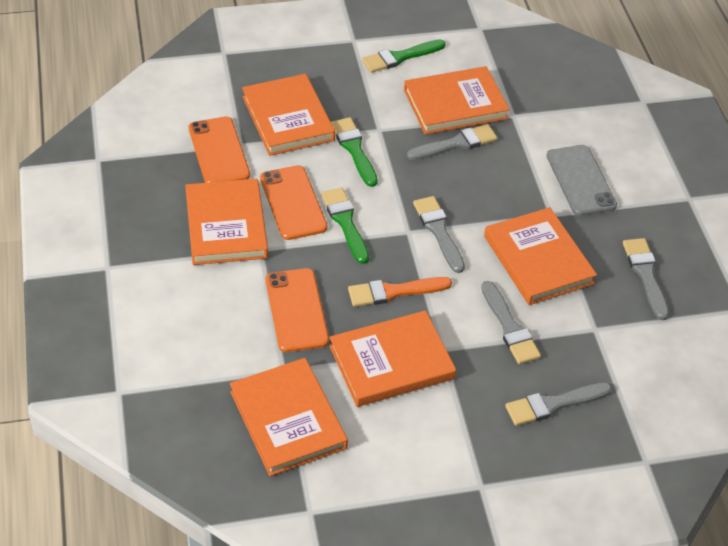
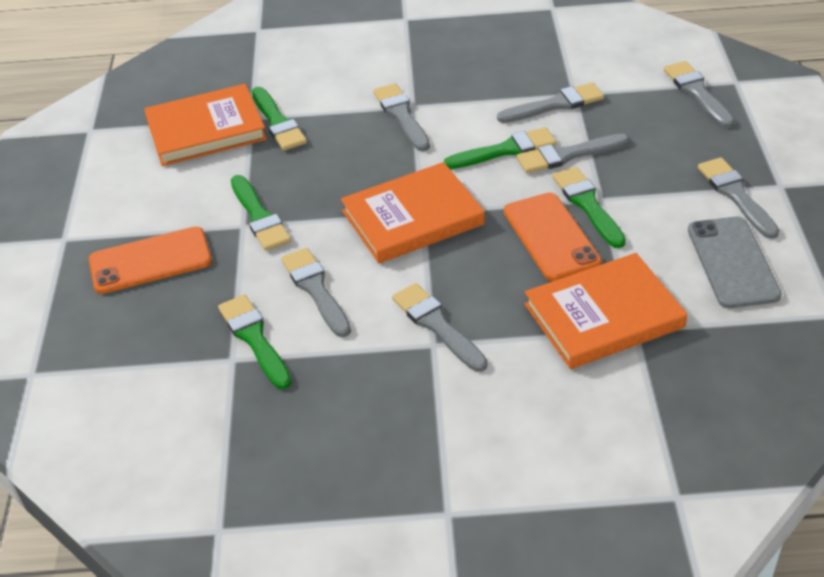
green brush: 3 -> 5
grey brush: 5 -> 7
orange book: 6 -> 3
orange brush: 1 -> 0
orange phone: 3 -> 2

